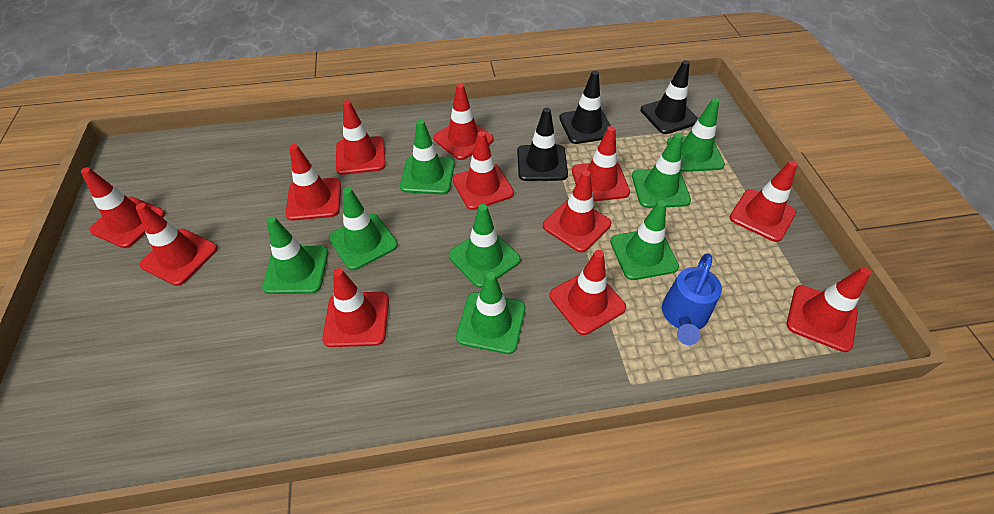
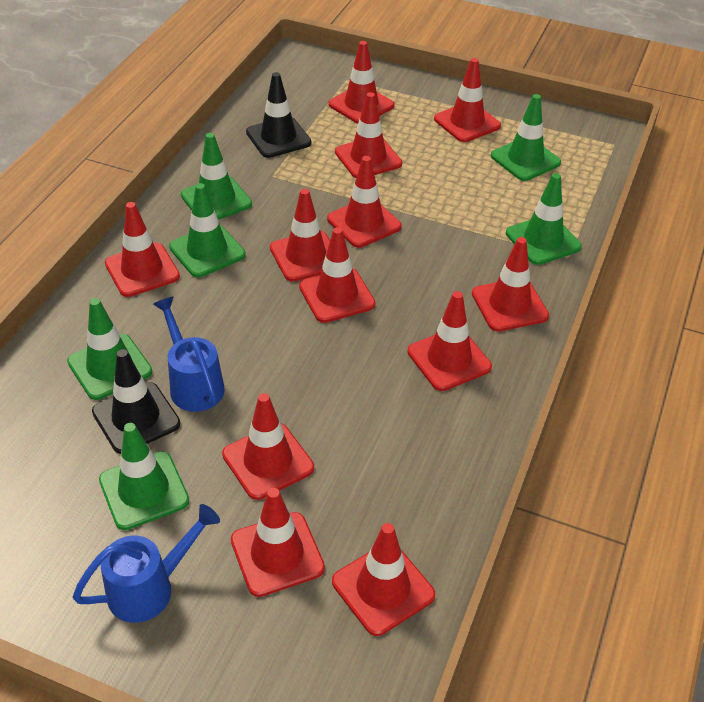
black traffic cone: 3 -> 2
blue watering can: 1 -> 2
green traffic cone: 8 -> 6

